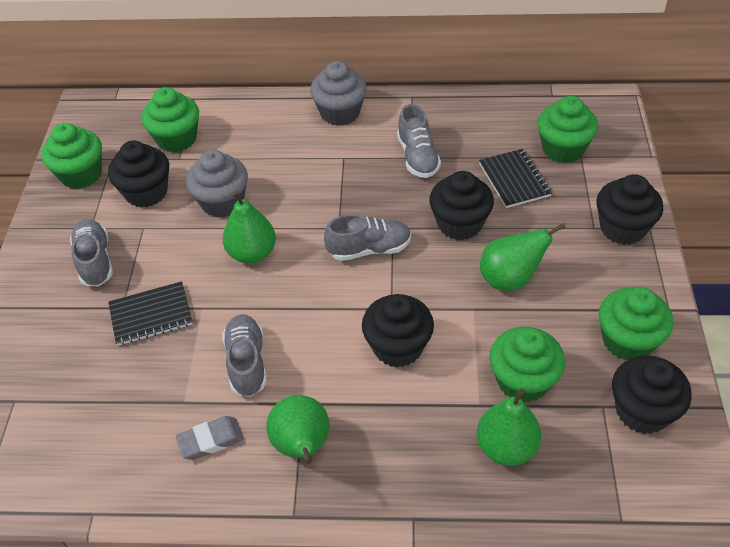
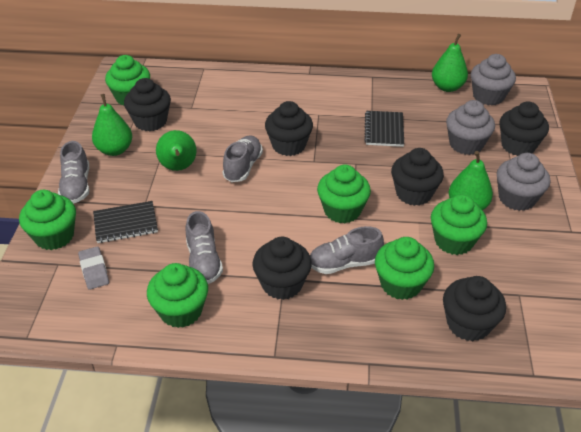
black cupcake: 5 -> 6
green cupcake: 5 -> 6
grey cupcake: 2 -> 3

